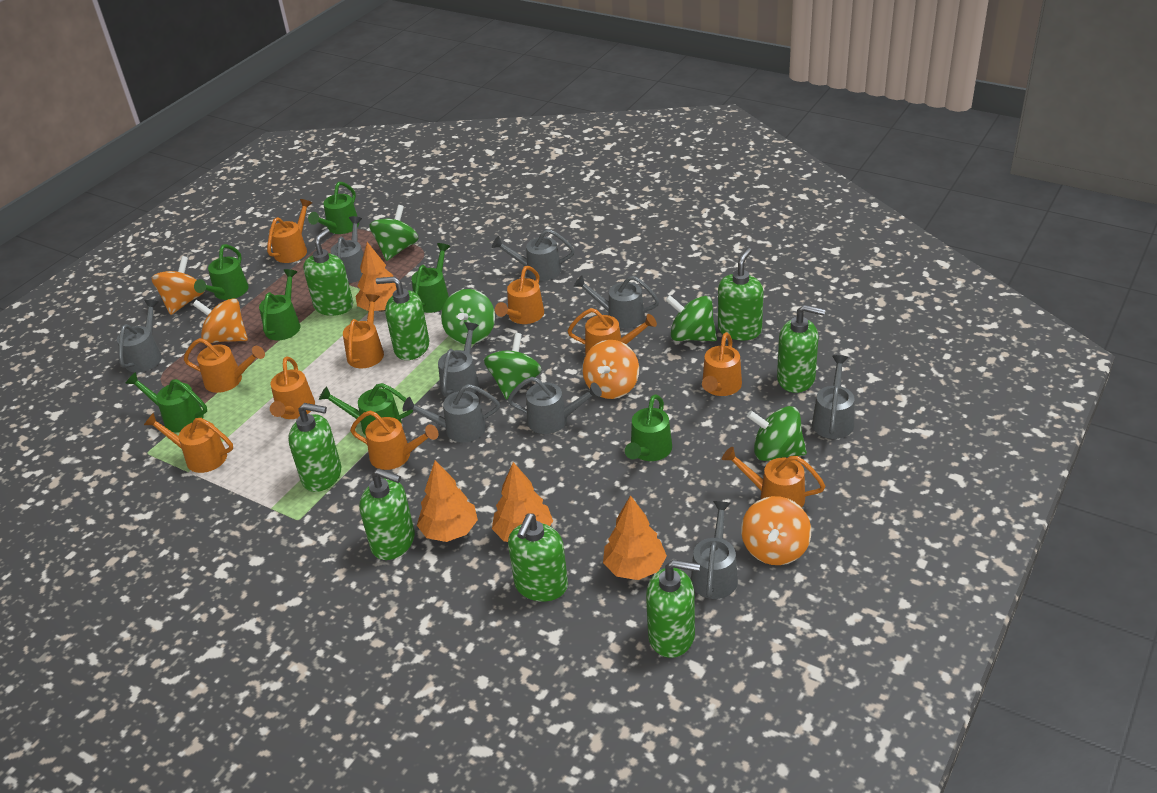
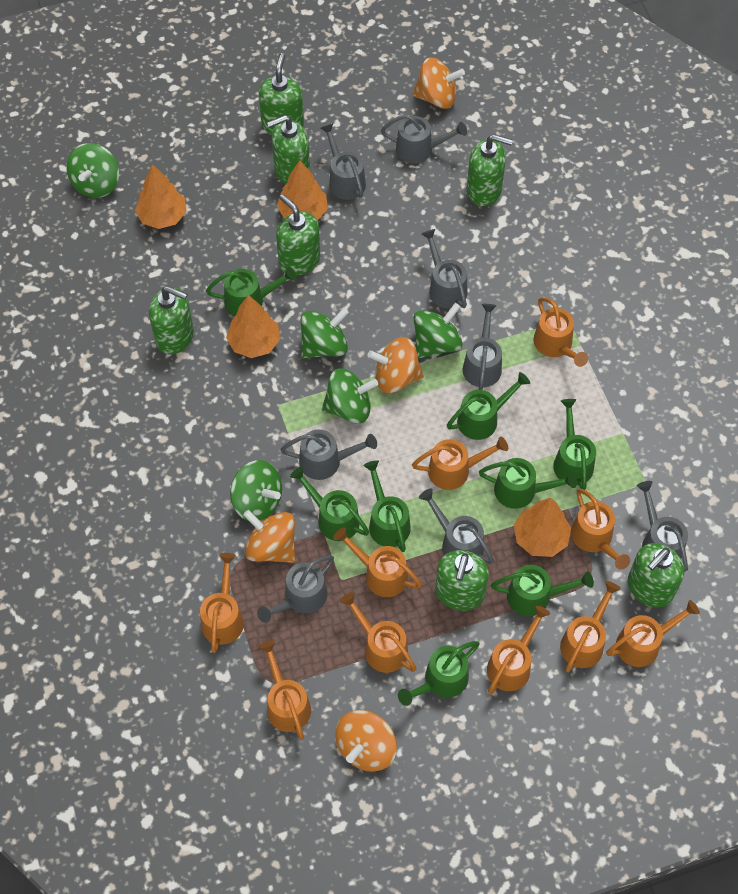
green soap dispenser: 8 -> 7
green watering can: 7 -> 8
grey watering can: 9 -> 8

